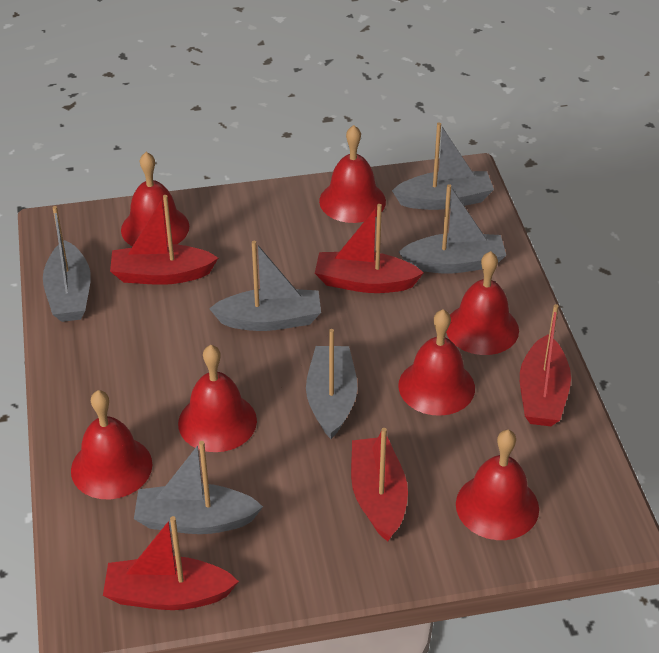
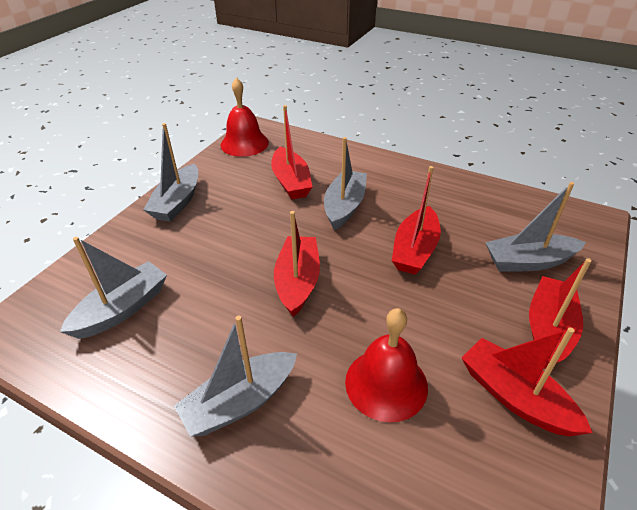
grey boat: 6 -> 5
red bell: 7 -> 2

